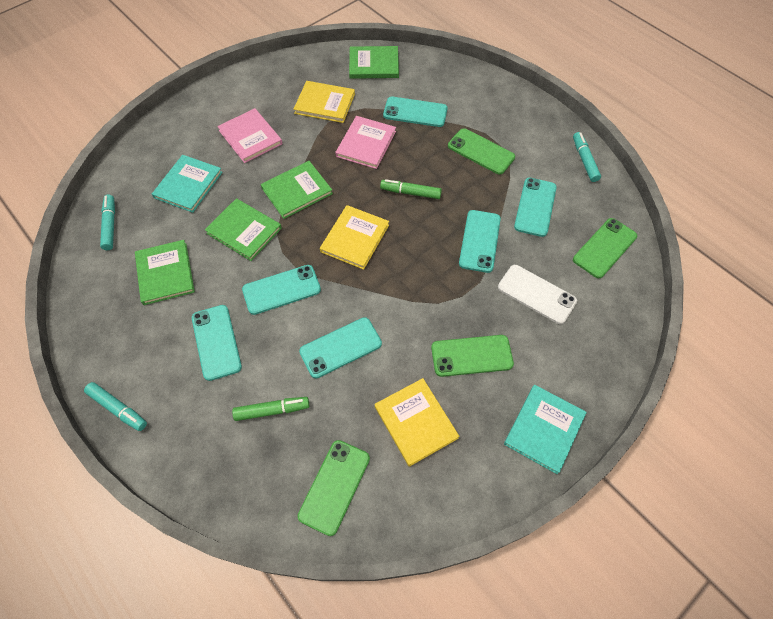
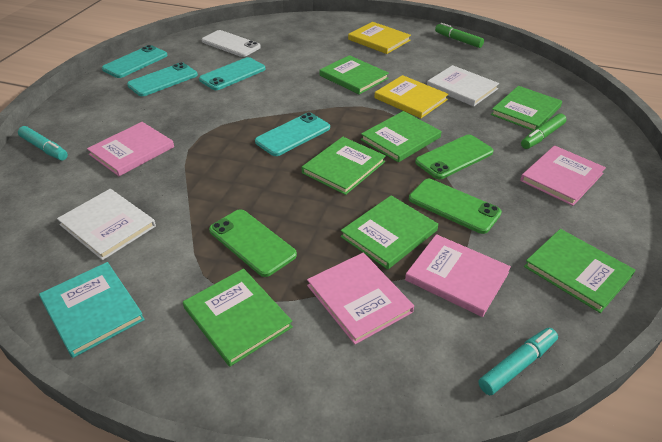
green book: 4 -> 7
green phone: 4 -> 3
pink book: 2 -> 4
turquoise book: 2 -> 1
turquoise marker: 3 -> 2
turquoise phone: 6 -> 4
white book: 0 -> 2
yellow book: 3 -> 2

